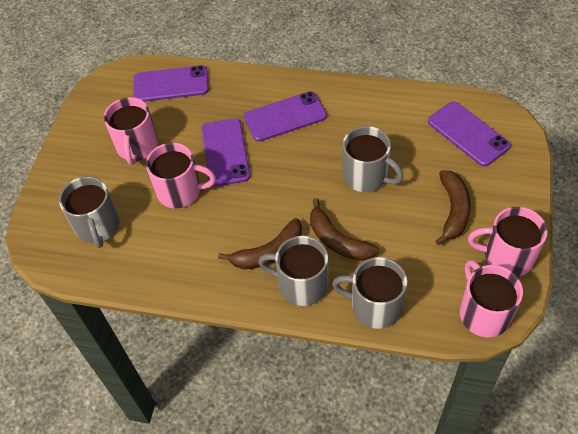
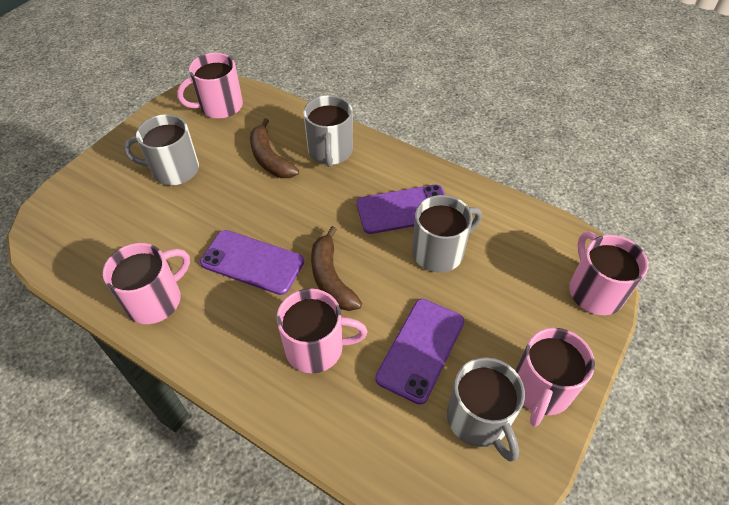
brown banana: 3 -> 2
pink mug: 4 -> 5
purple phone: 4 -> 3

